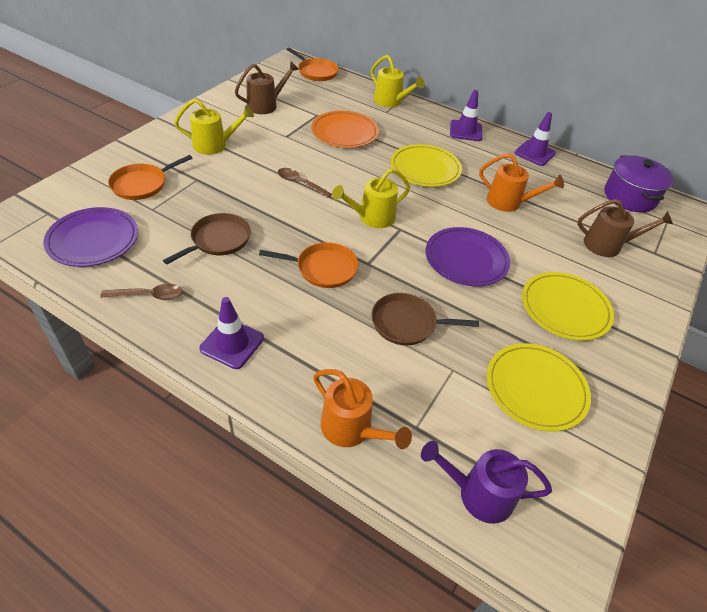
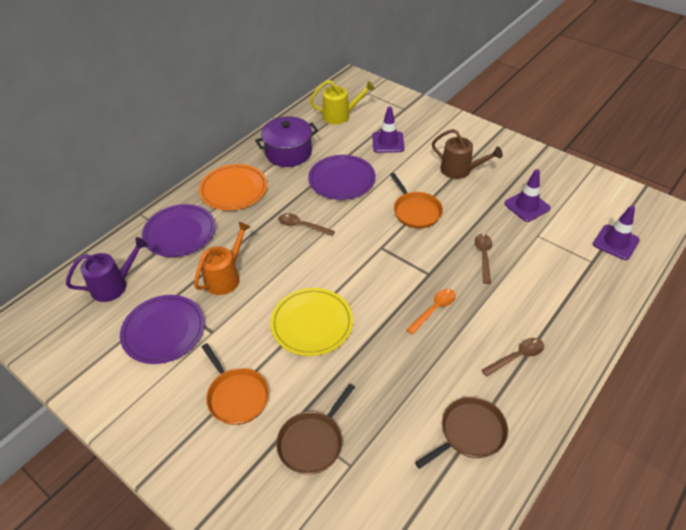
brown spoon: 2 -> 3
brown watering can: 2 -> 1
orange pan: 3 -> 2
orange spoon: 0 -> 1
orange watering can: 2 -> 1
purple plate: 2 -> 3
yellow plate: 3 -> 1
yellow watering can: 3 -> 1

